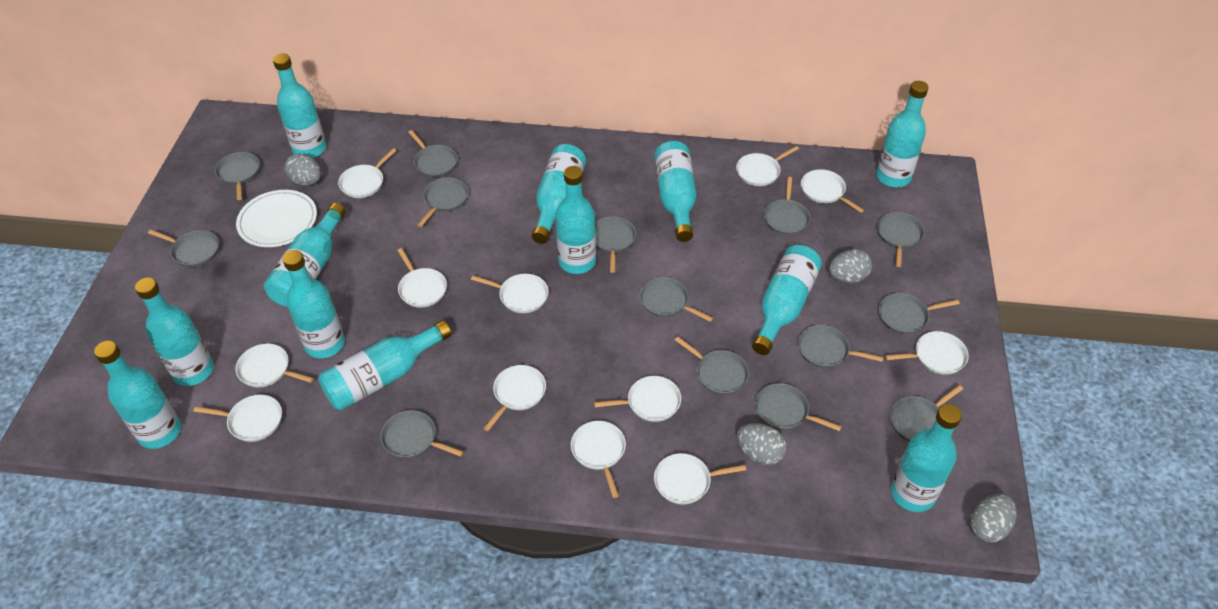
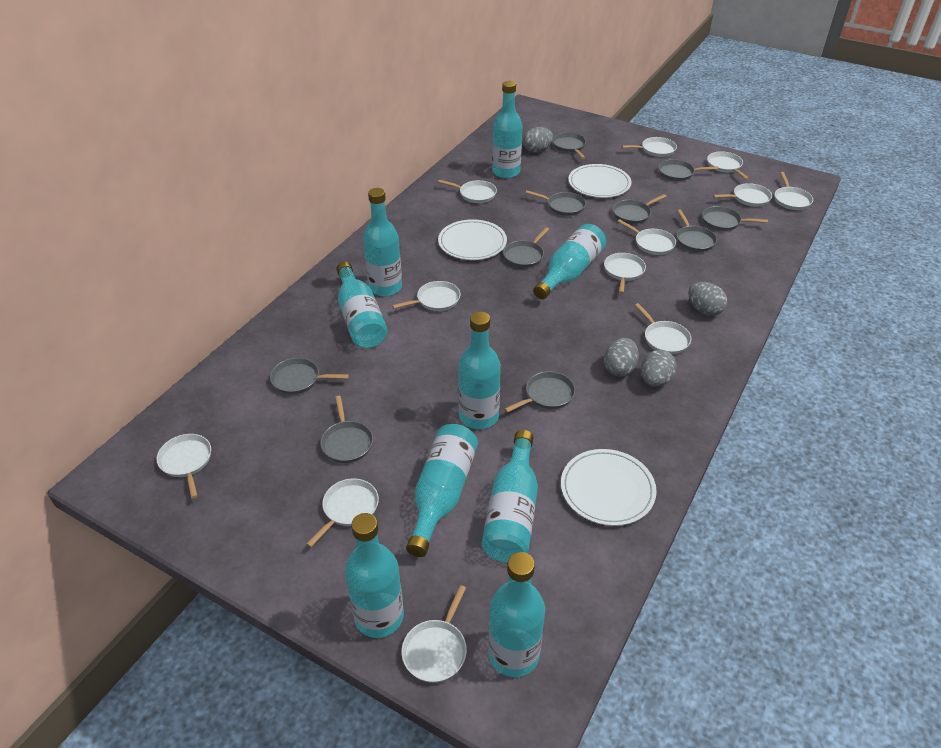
grey pan: 14 -> 10
turquoise bottle: 12 -> 9
white plate: 1 -> 3

